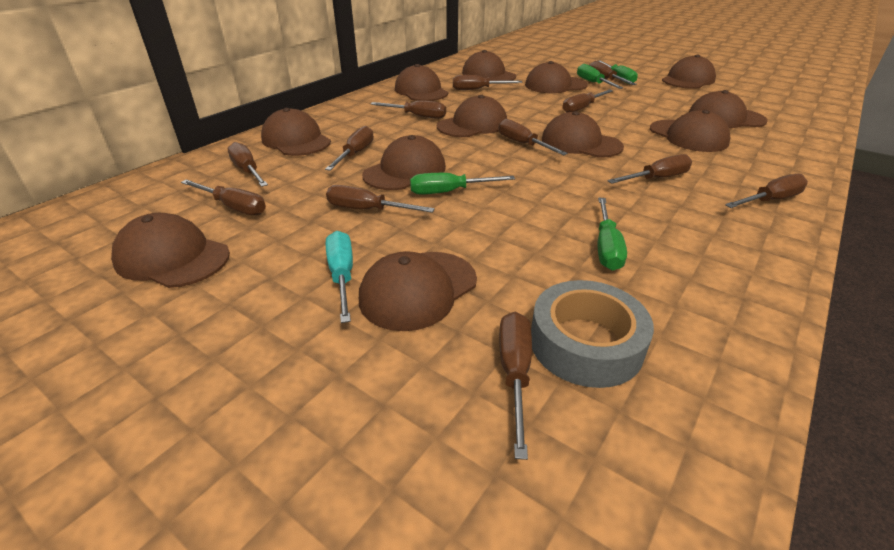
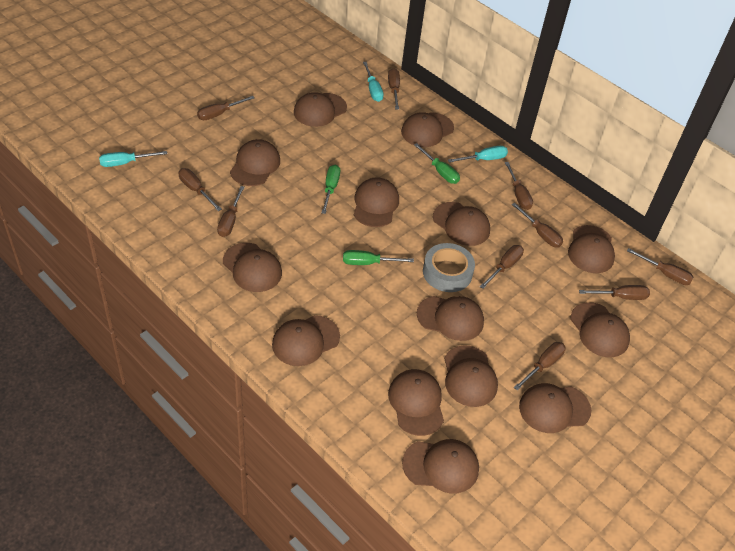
brown cap: 12 -> 14
brown screwdriver: 12 -> 10
green screwdriver: 4 -> 3
turquoise screwdriver: 1 -> 3

